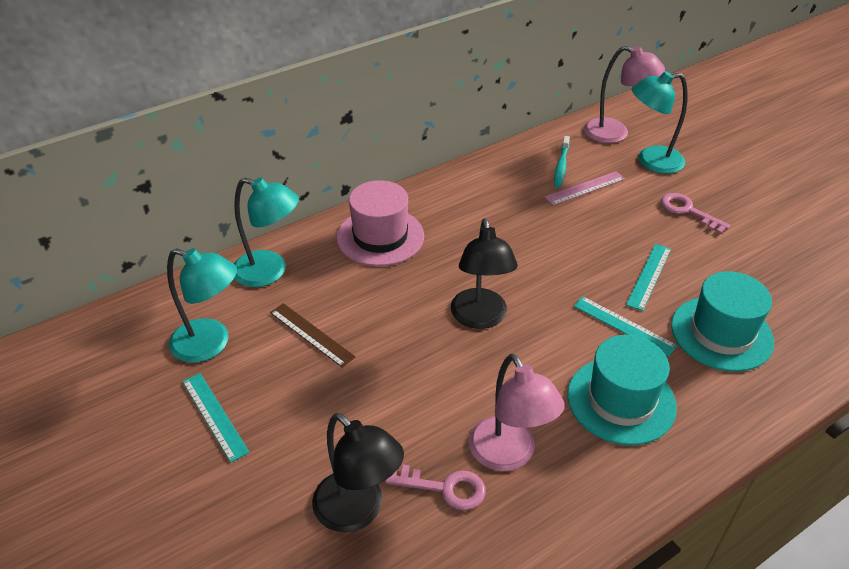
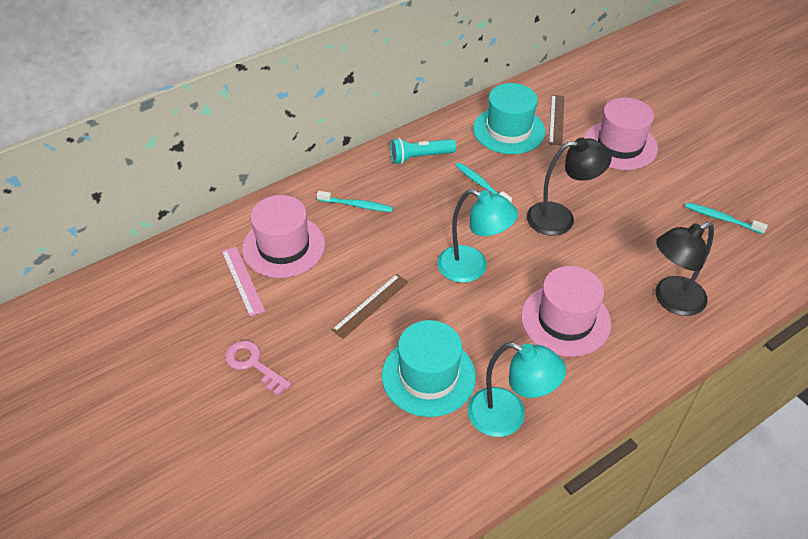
brown ruler: 1 -> 2
pink hat: 1 -> 3
pink key: 2 -> 1
pink lamp: 2 -> 0
turquoise flashlight: 0 -> 1
turquoise lamp: 3 -> 2
turquoise ruler: 3 -> 0
turquoise toothbrush: 1 -> 3

